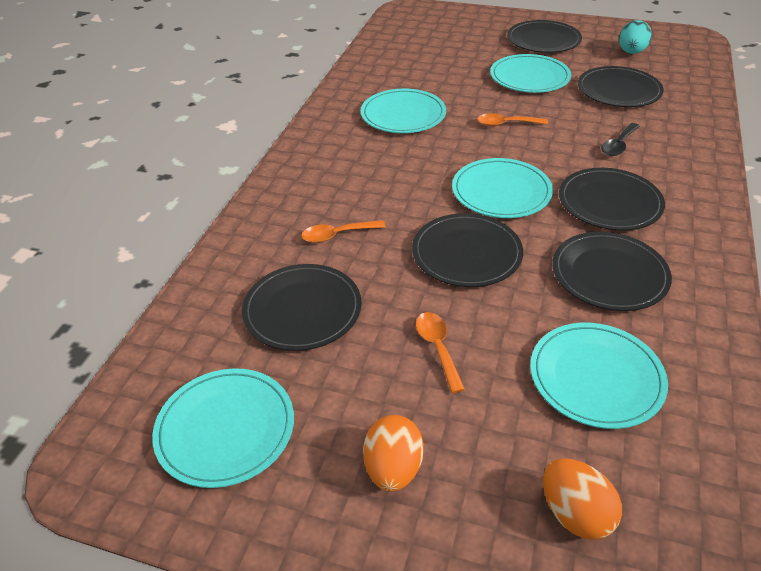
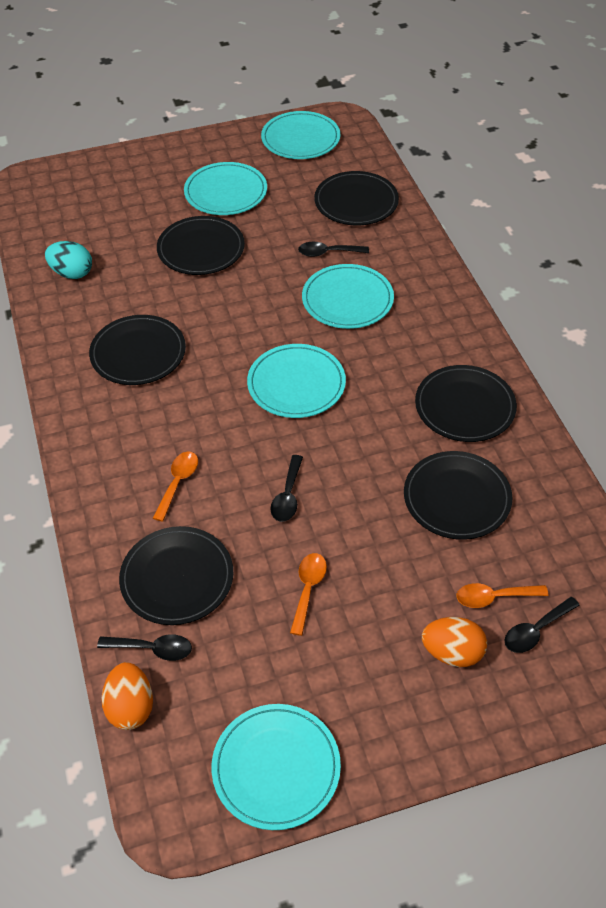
black spoon: 1 -> 4

